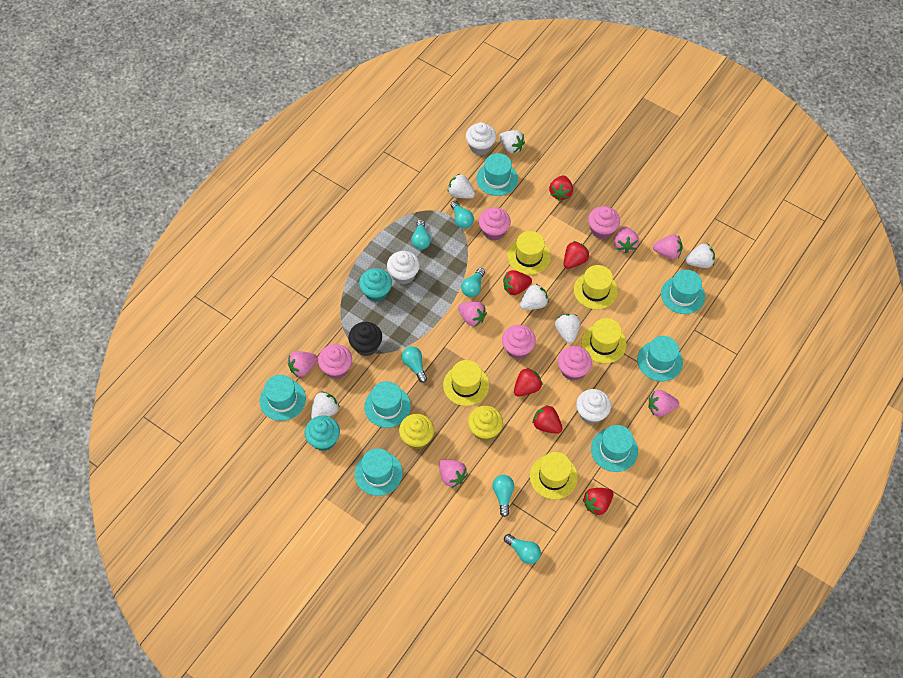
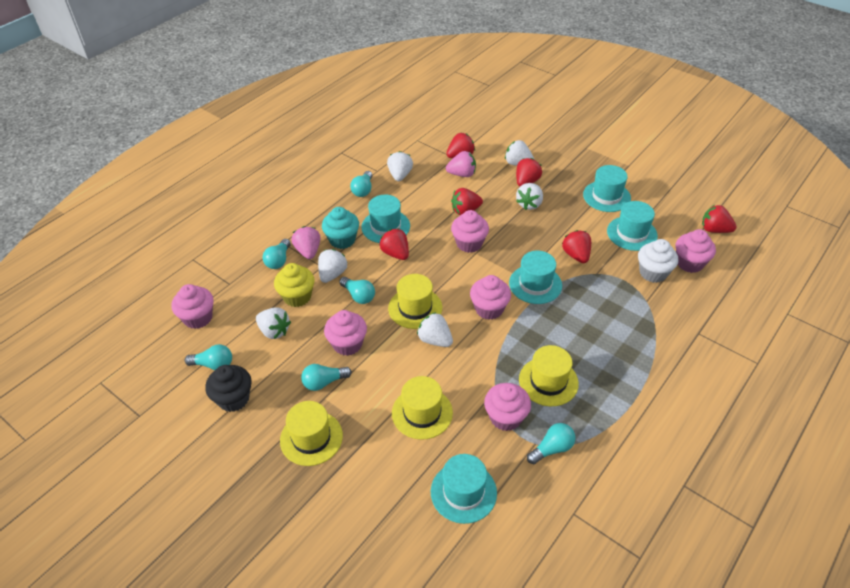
pink cupcake: 5 -> 6
pink strawberry: 6 -> 2
turquoise cupcake: 2 -> 1
turquoise hat: 7 -> 5
white cupcake: 3 -> 1
yellow cupcake: 2 -> 1
yellow hat: 5 -> 4

